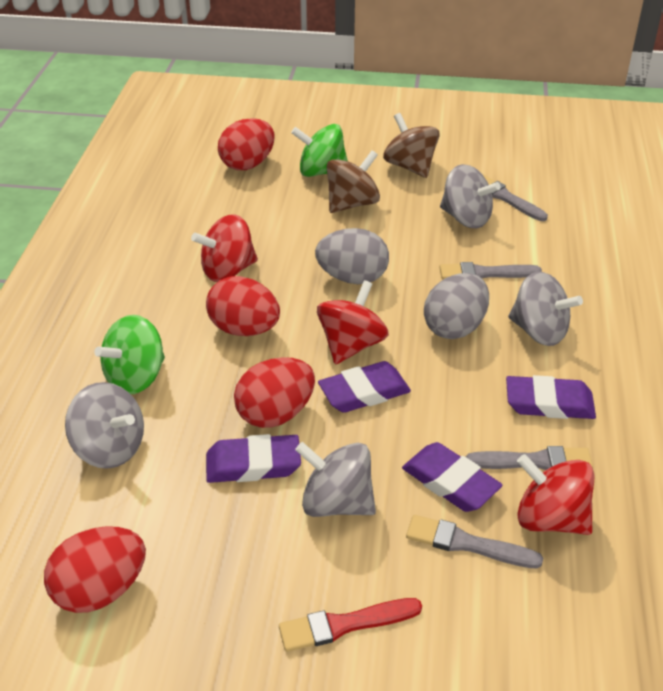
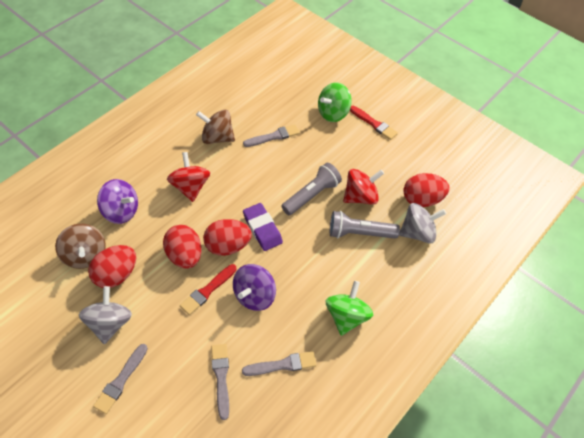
grey egg: 2 -> 0
grey flashlight: 0 -> 2
grey spinning top: 4 -> 2
purple eraser: 4 -> 1
purple spinning top: 0 -> 2
red brush: 1 -> 2
red spinning top: 3 -> 2

